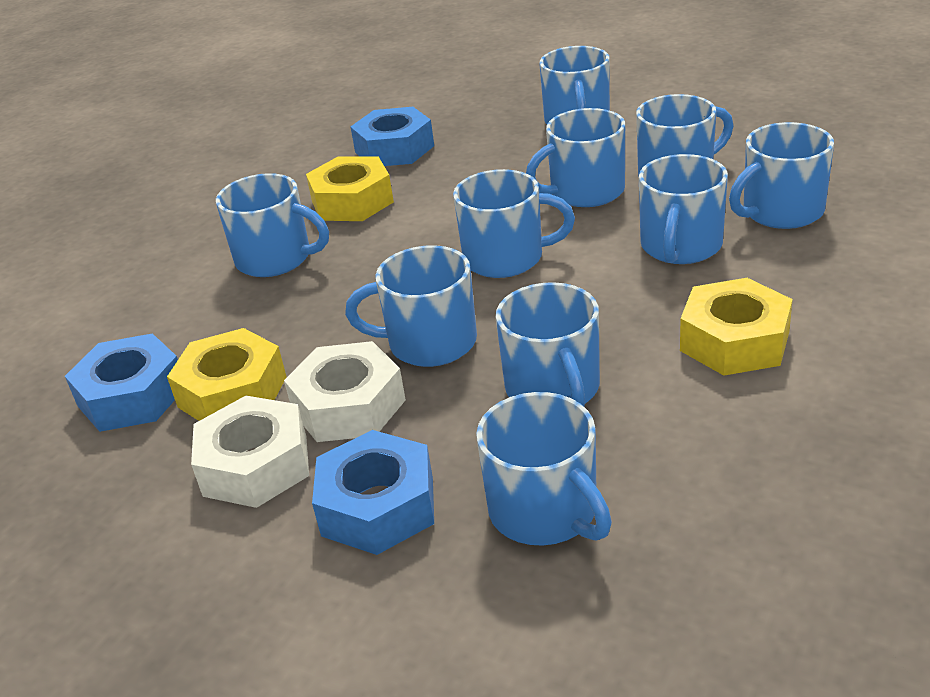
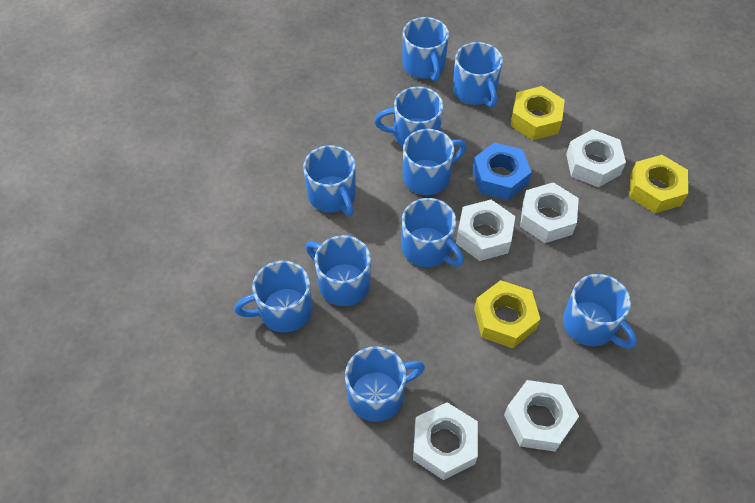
blue nut: 3 -> 1
white nut: 2 -> 5

